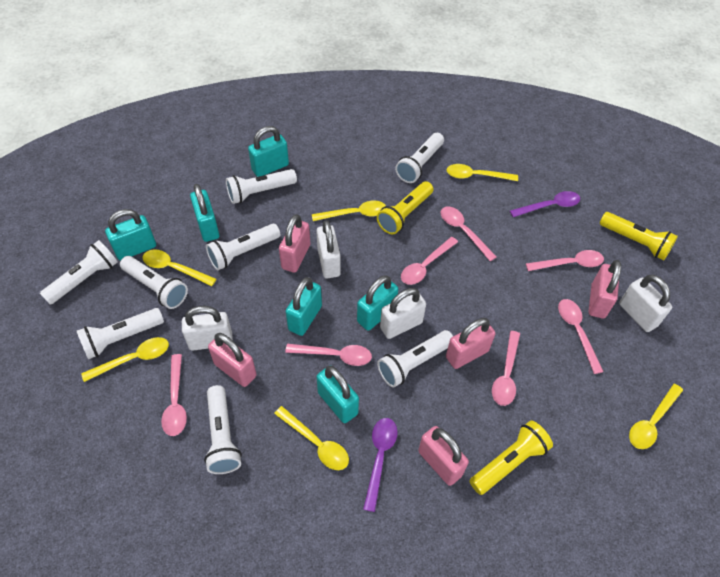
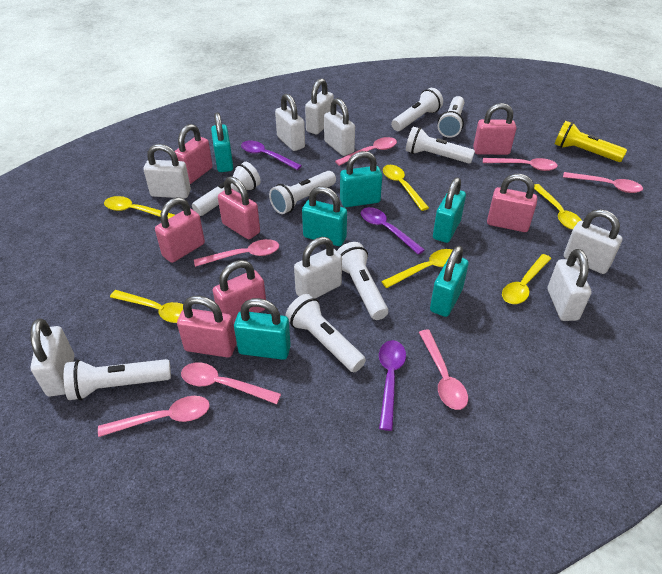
pink padlock: 5 -> 7
purple spoon: 2 -> 3
white padlock: 4 -> 8
yellow flashlight: 3 -> 1

